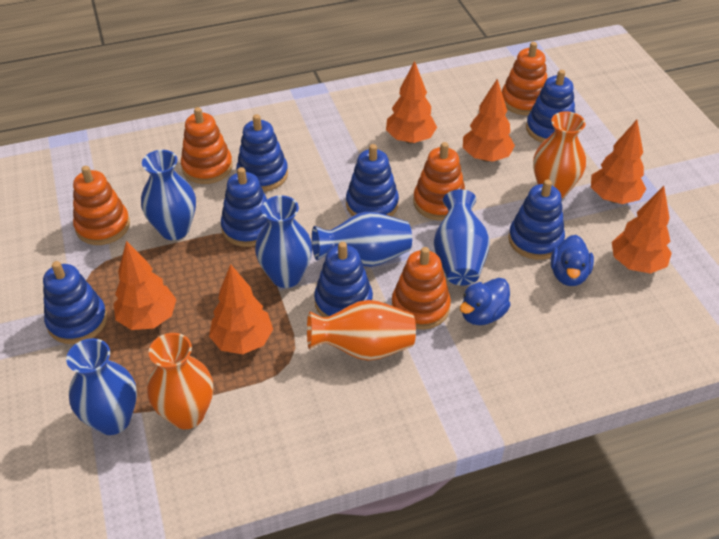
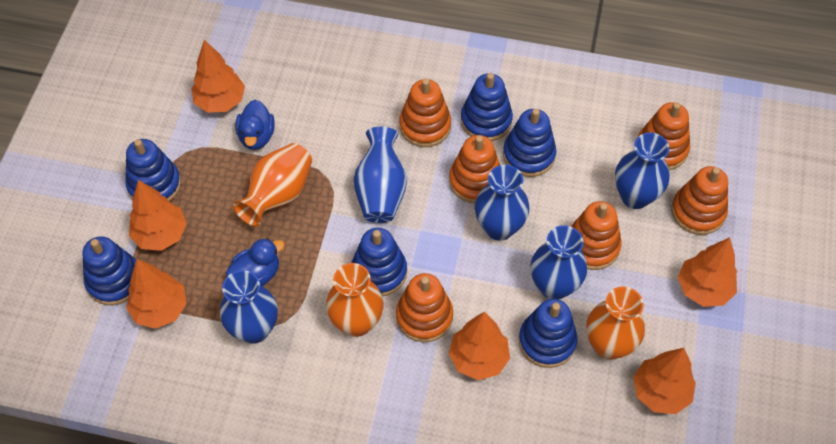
blue stacking toy: 7 -> 6
orange stacking toy: 5 -> 6

